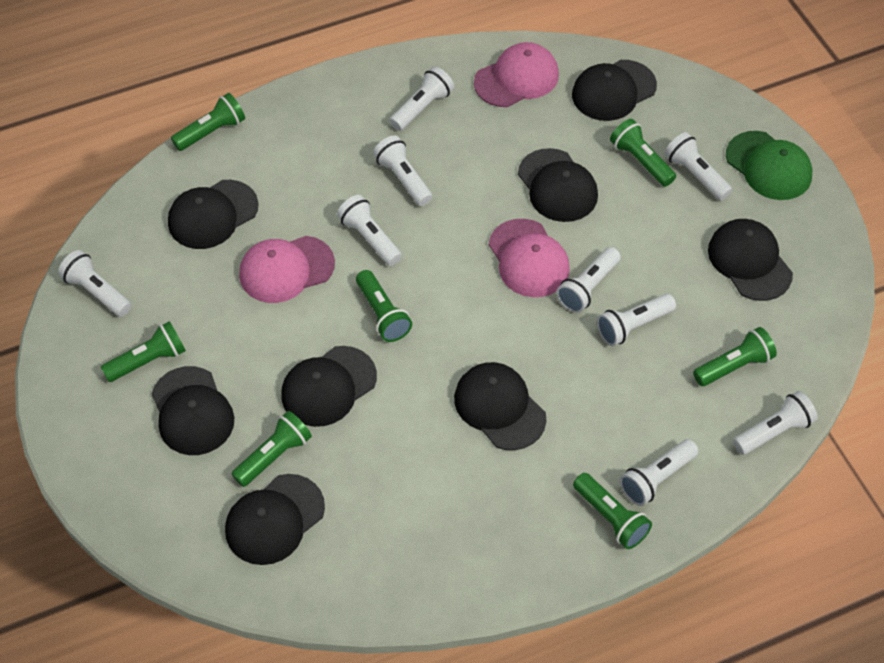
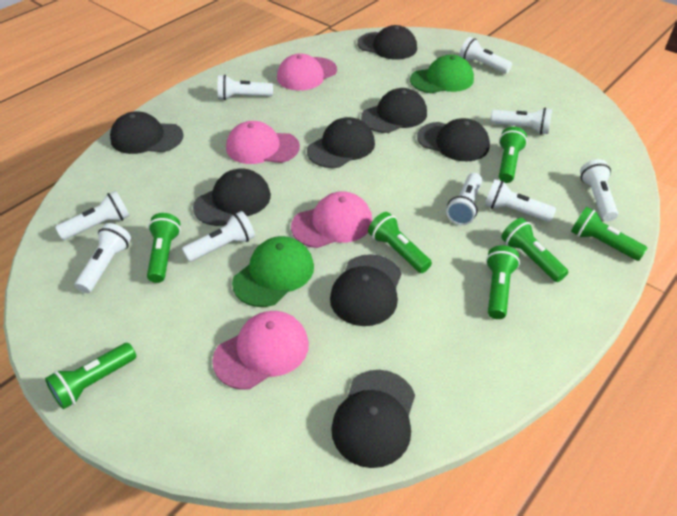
green cap: 1 -> 2
pink cap: 3 -> 4

